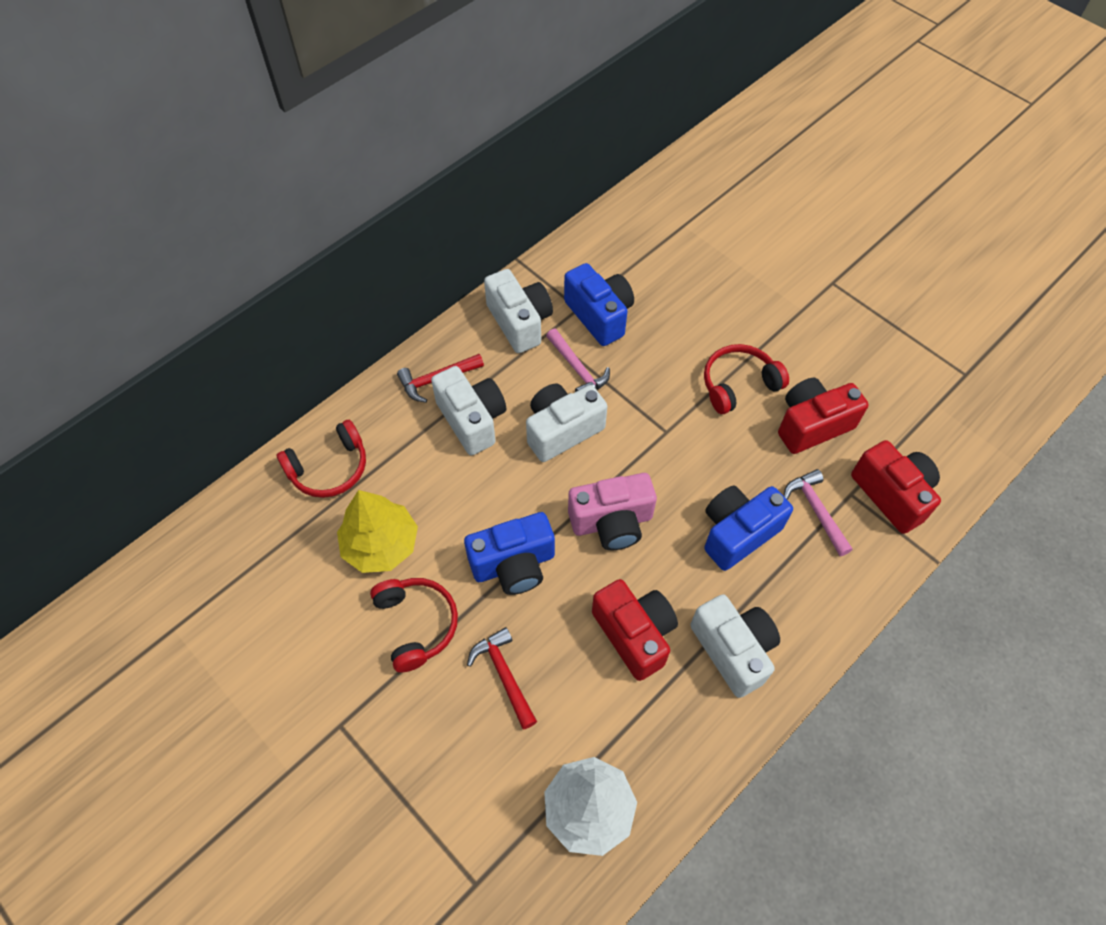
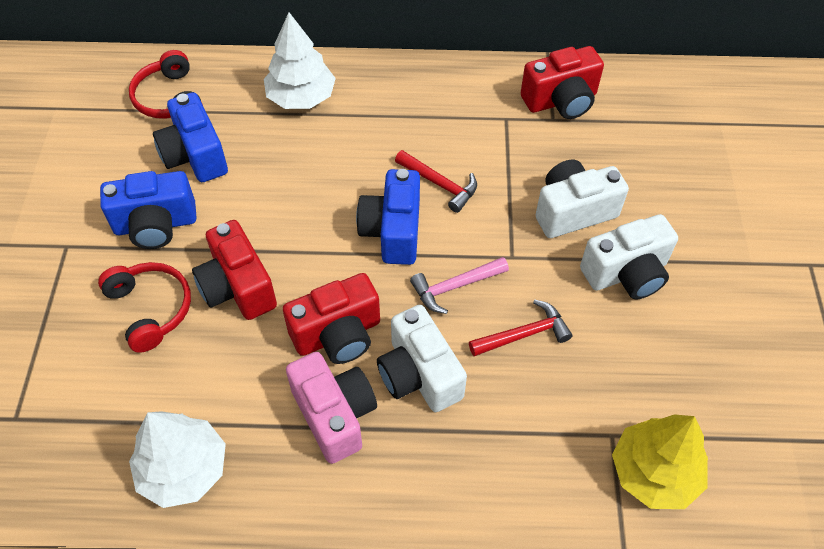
pink hammer: 2 -> 1
red headphones: 3 -> 2
white camera: 4 -> 3
white tree: 1 -> 2

